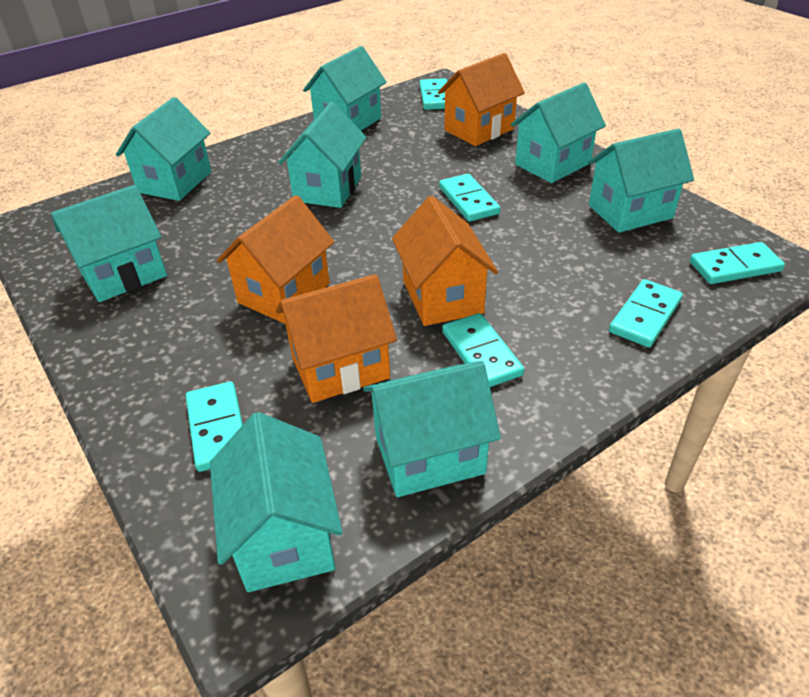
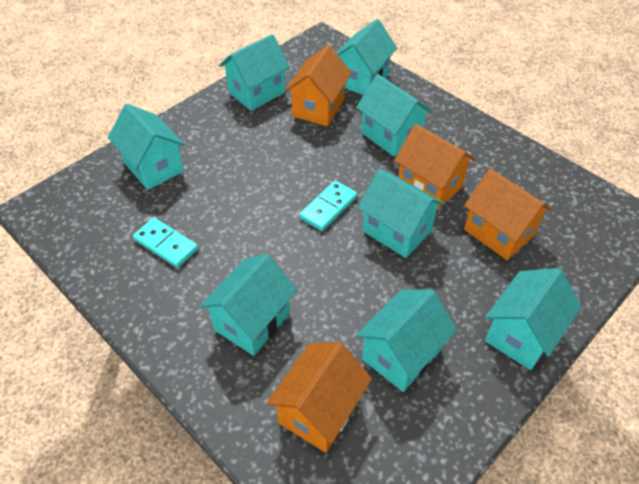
turquoise domino: 6 -> 2

